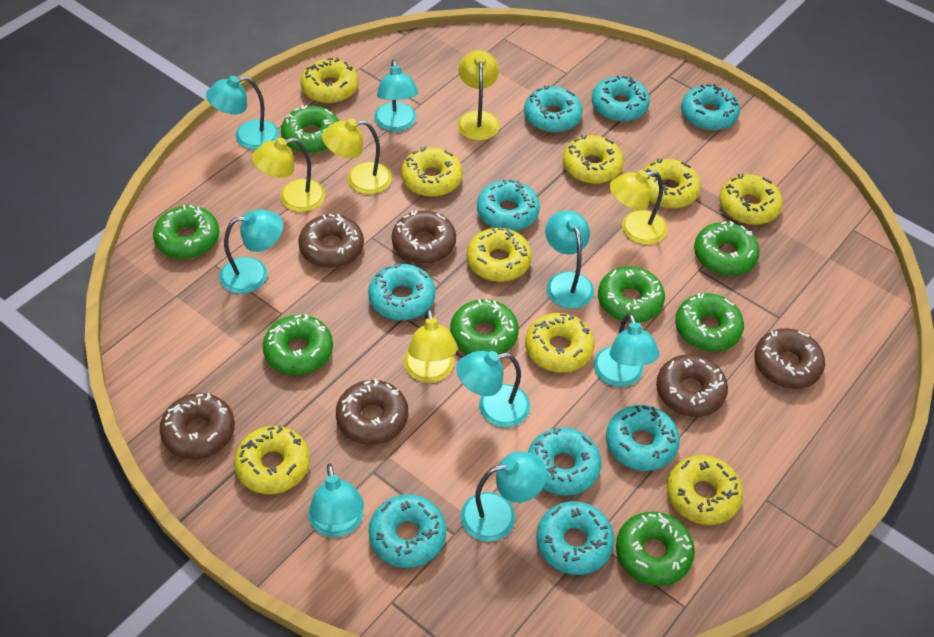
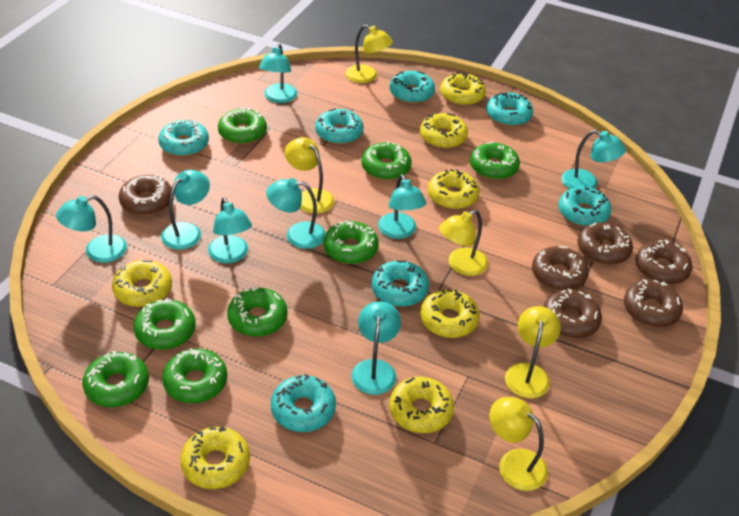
turquoise donut: 9 -> 7
yellow donut: 9 -> 7

